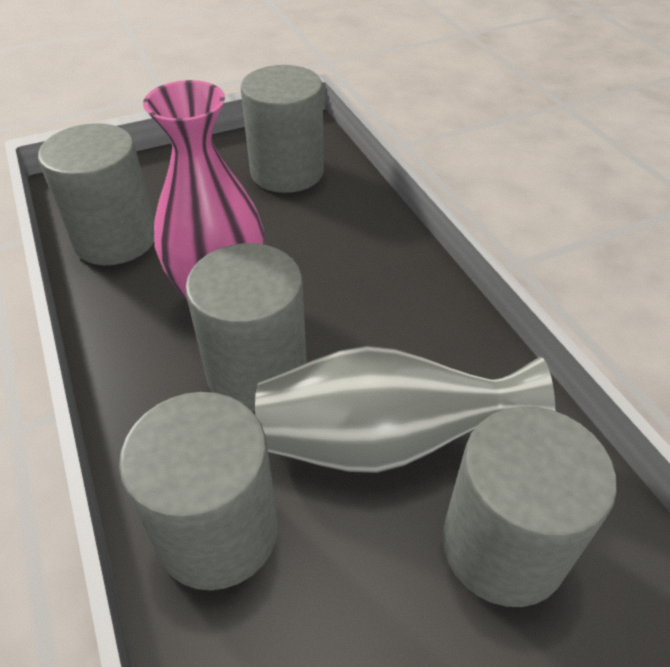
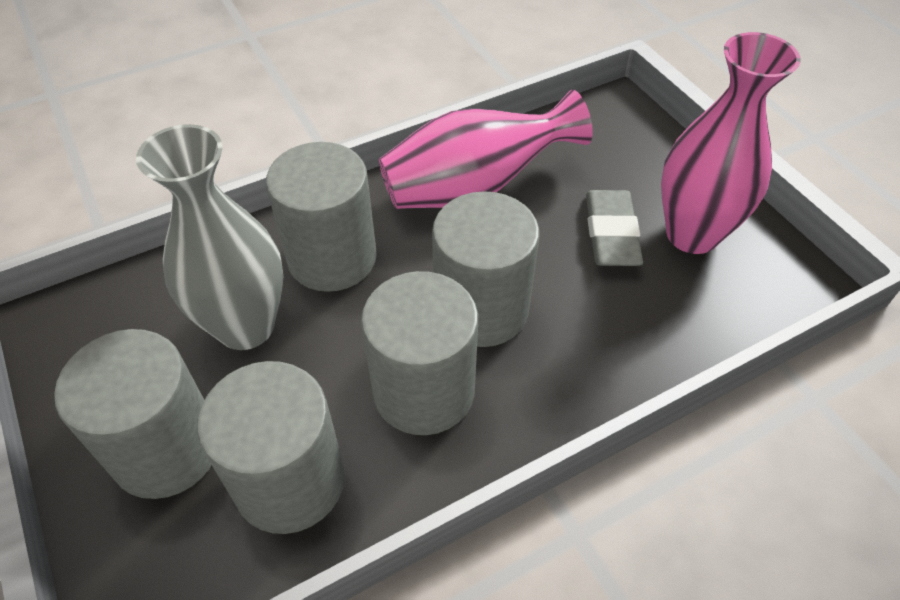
grey eraser: 0 -> 1
pink vase: 1 -> 2

